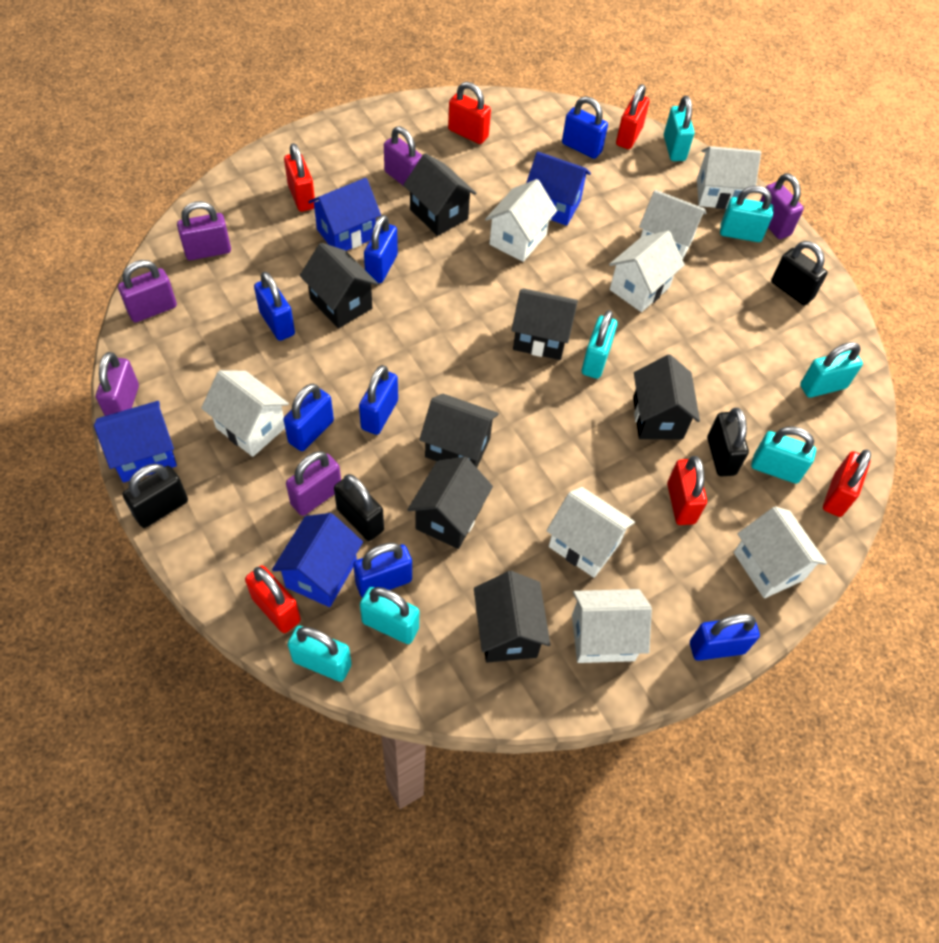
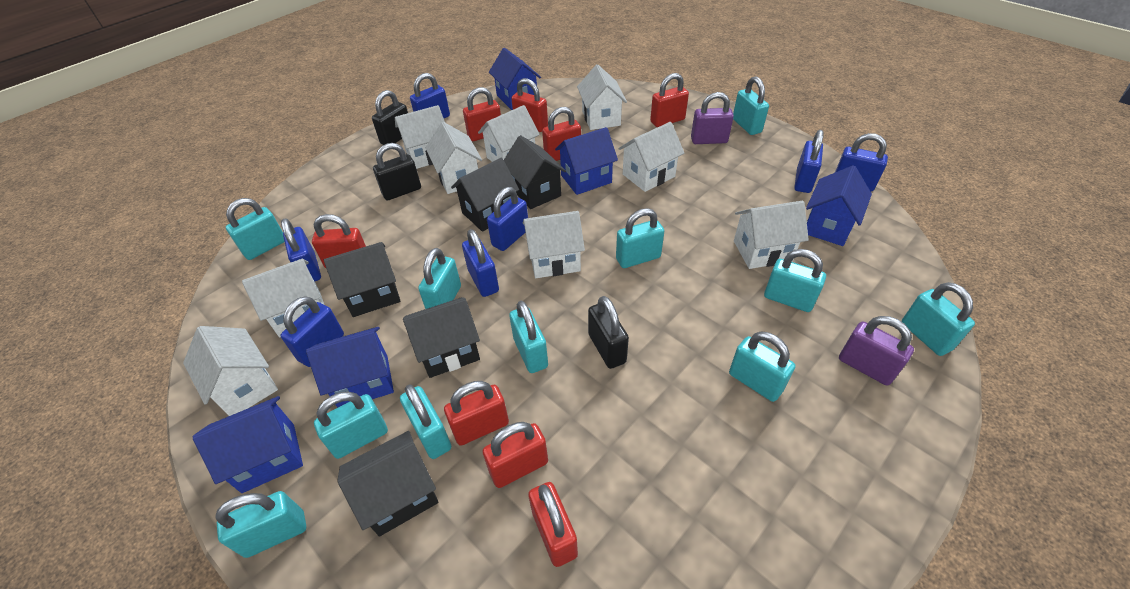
black house: 7 -> 5
black padlock: 4 -> 3
blue house: 4 -> 5
purple padlock: 6 -> 2
red padlock: 6 -> 8
turquoise padlock: 7 -> 11
white house: 8 -> 9

